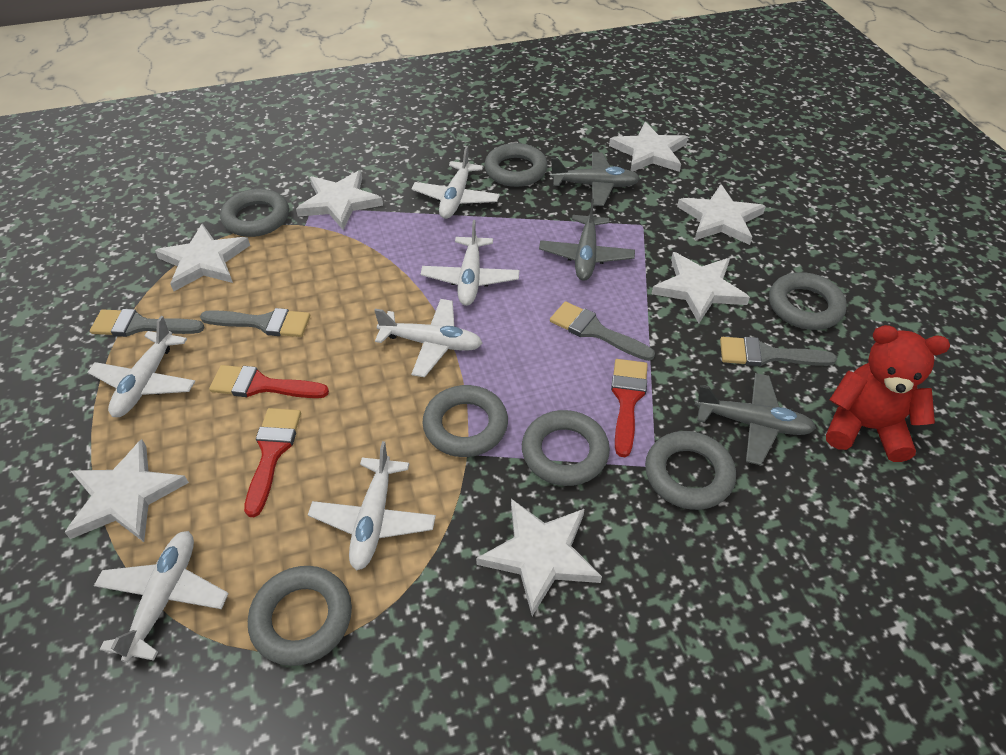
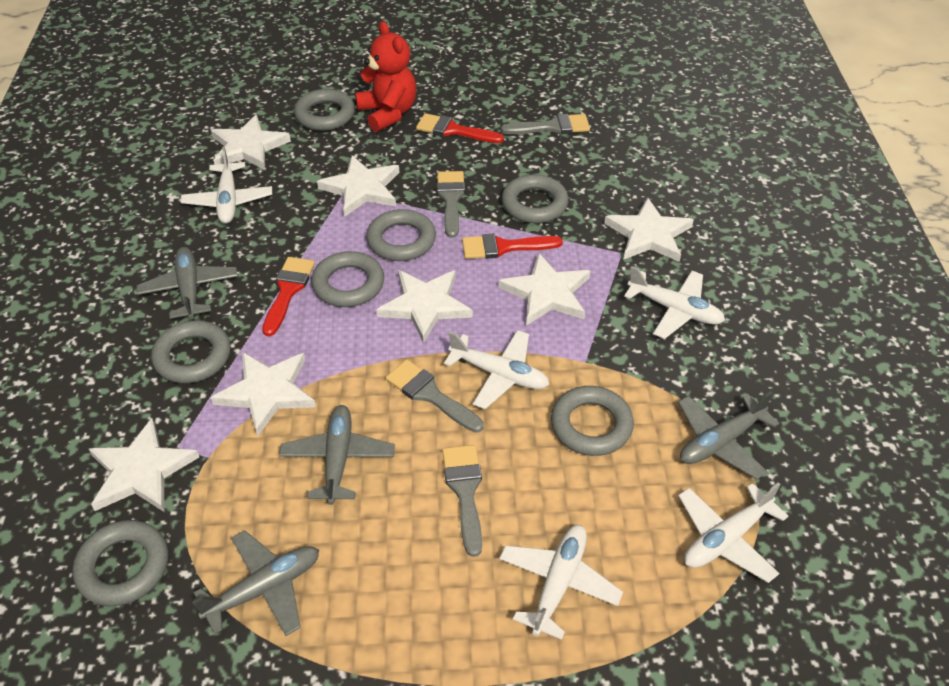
grey plane: 3 -> 4
white plane: 6 -> 5

